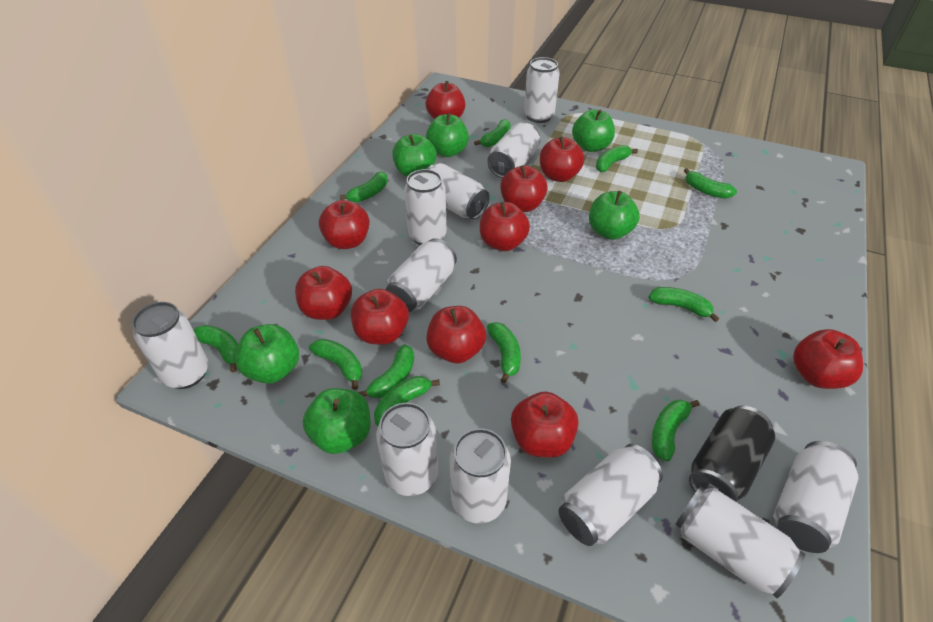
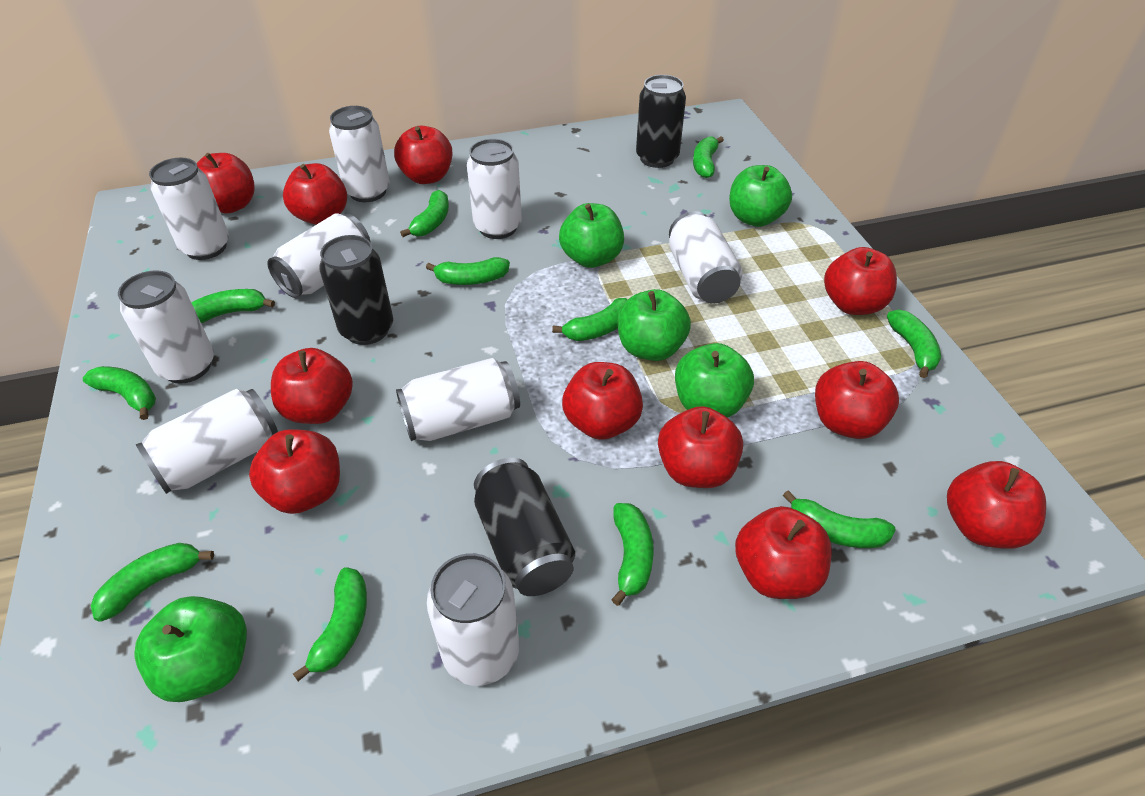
black can: 1 -> 3
green apple: 6 -> 5
red apple: 10 -> 11
white can: 11 -> 9

